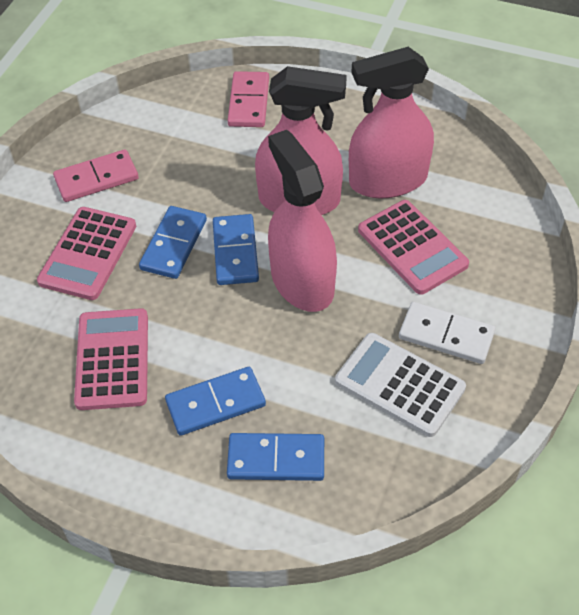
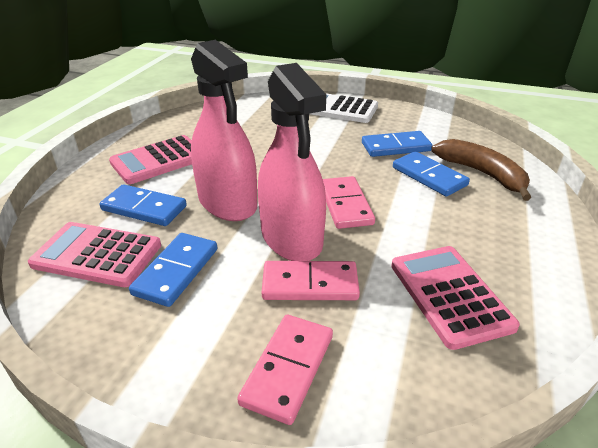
brown banana: 0 -> 1
pink domino: 2 -> 3
pink spray bottle: 3 -> 2
white domino: 1 -> 0

